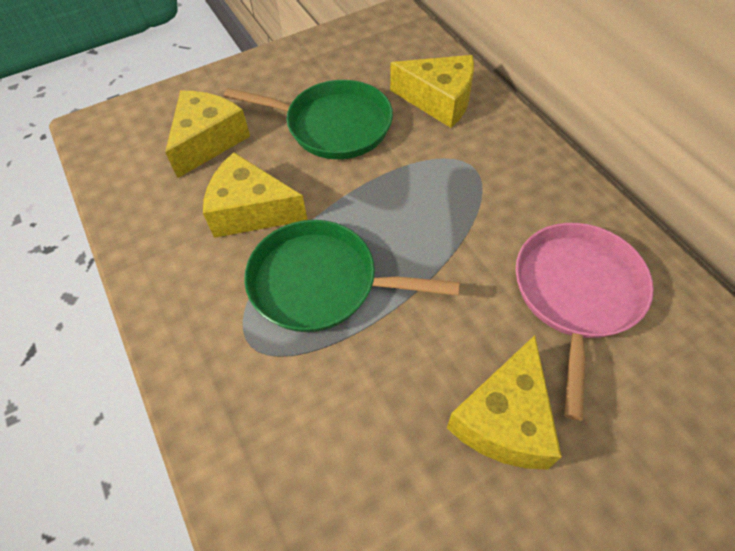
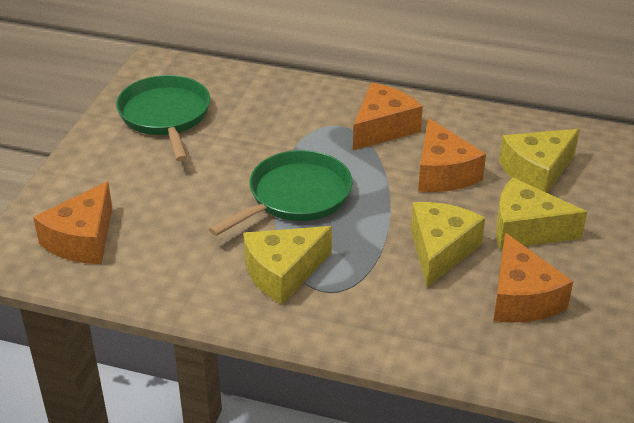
orange cheese: 0 -> 4
pink pan: 1 -> 0

